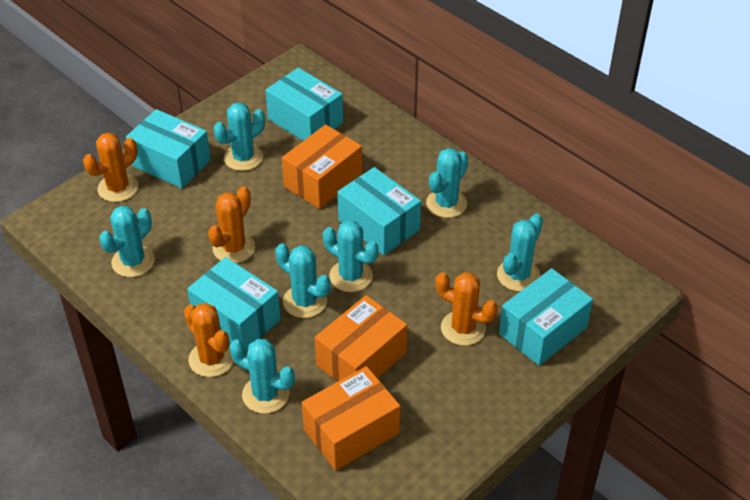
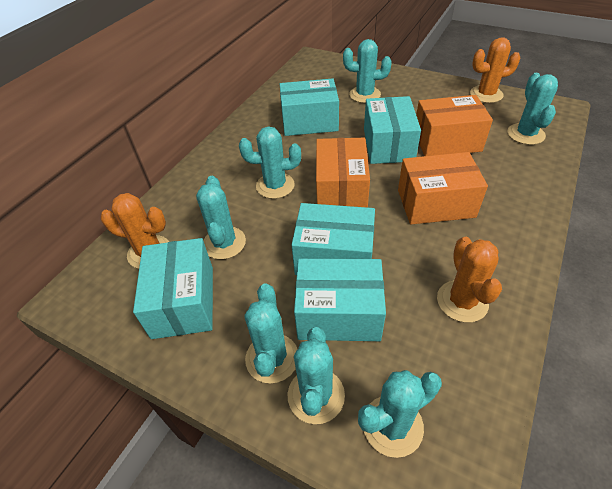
orange cactus: 4 -> 3

